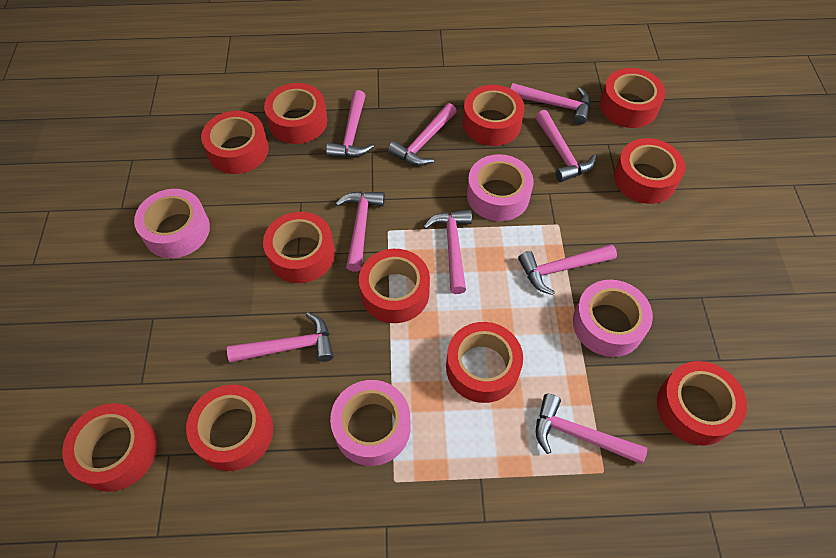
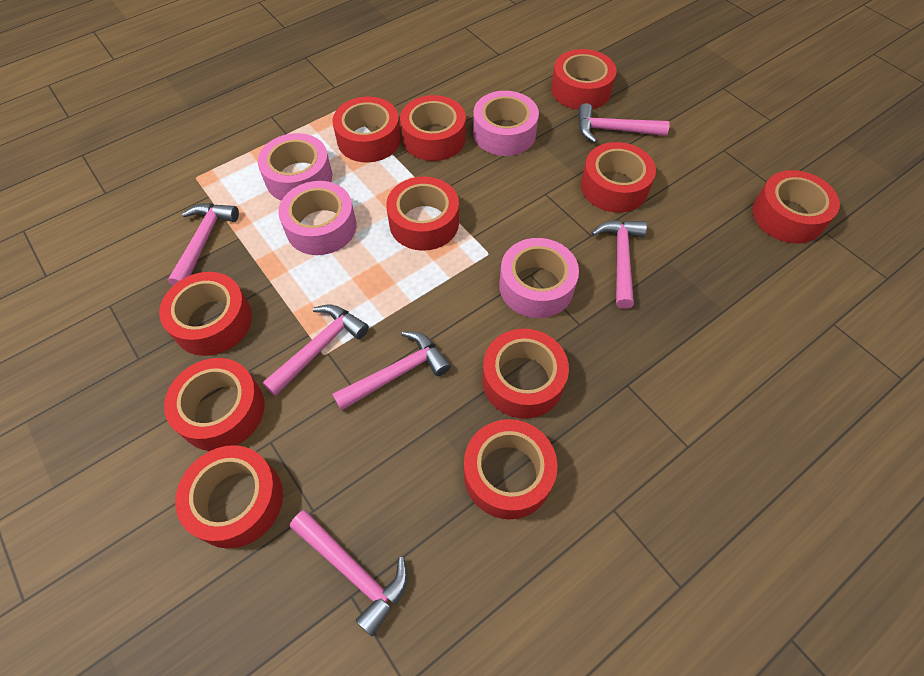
pink hammer: 9 -> 6

